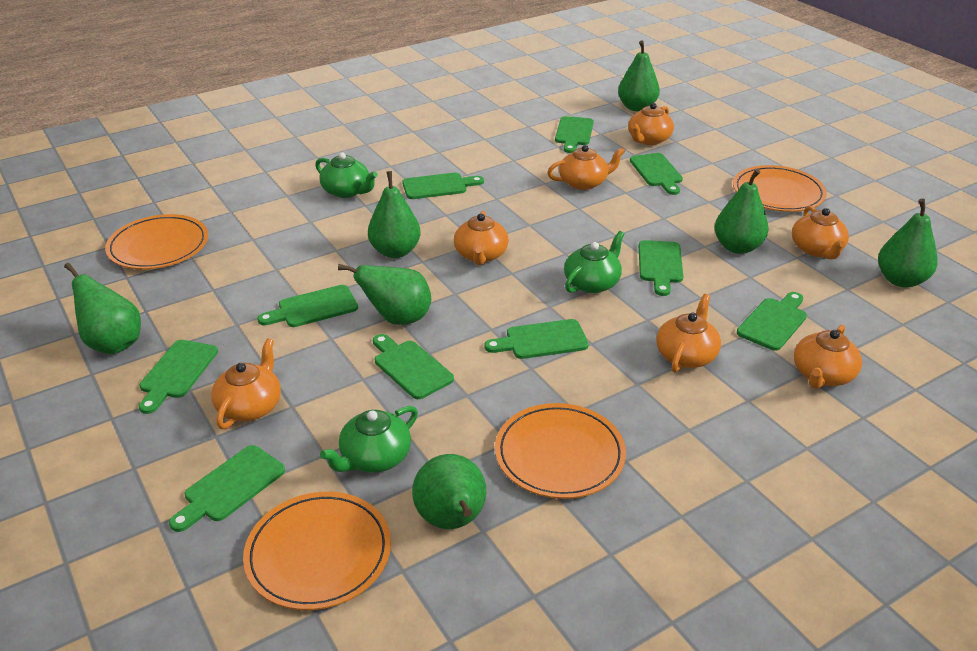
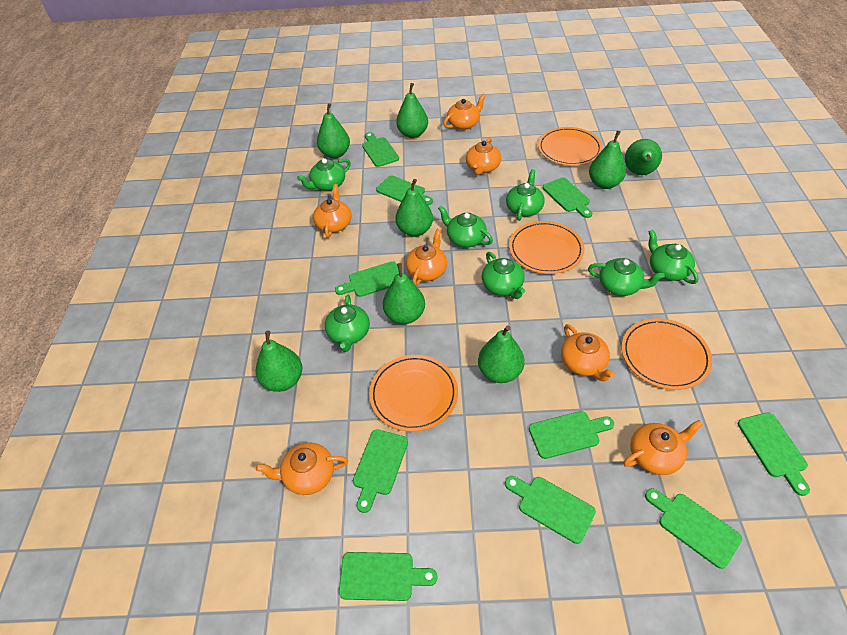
green pear: 7 -> 8
green teapot: 3 -> 7

